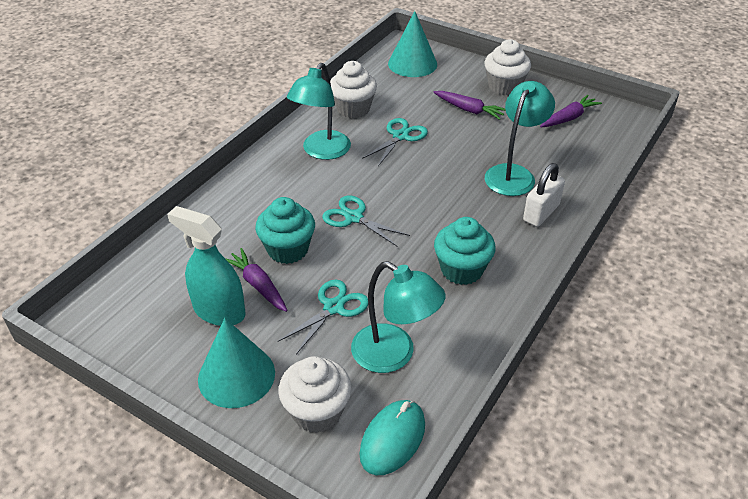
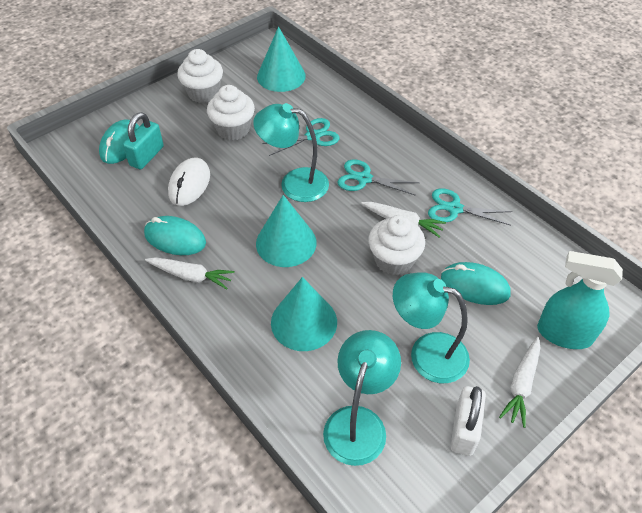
purple carrot: 3 -> 0
turquoise cone: 2 -> 3
turquoise cupcake: 2 -> 0
turquoise mouse: 1 -> 3
turquoise padlock: 0 -> 1
white carrot: 0 -> 3
white mouse: 0 -> 1

